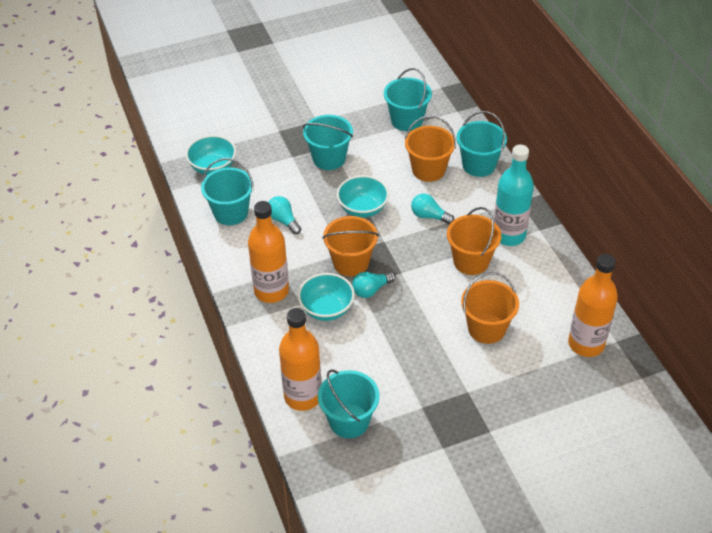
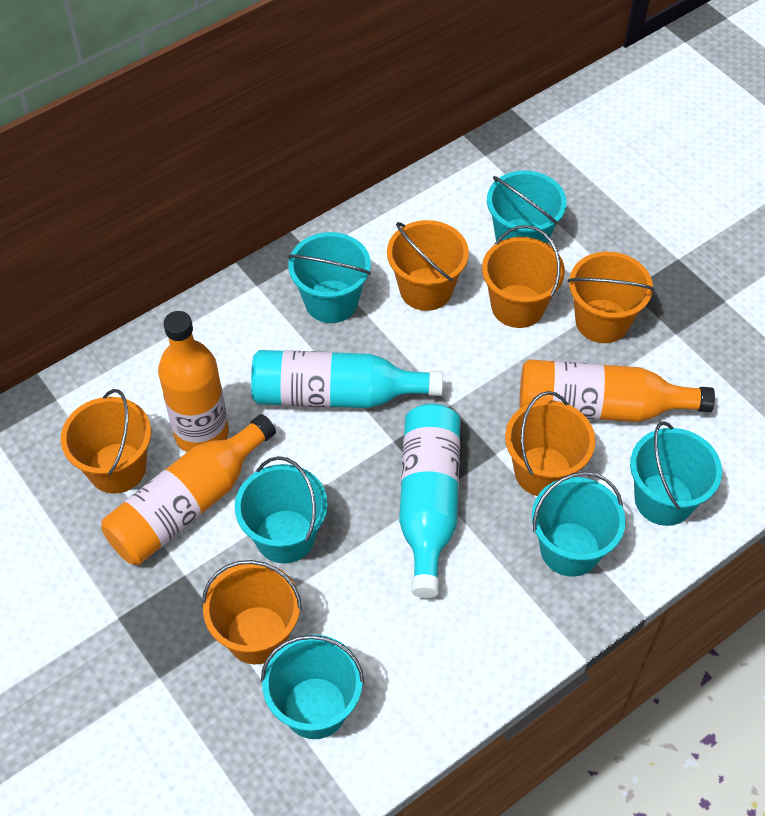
orange bucket: 4 -> 6
turquoise bottle: 1 -> 2
turquoise bowl: 3 -> 0
turquoise bucket: 5 -> 6
turquoise light bulb: 3 -> 0

